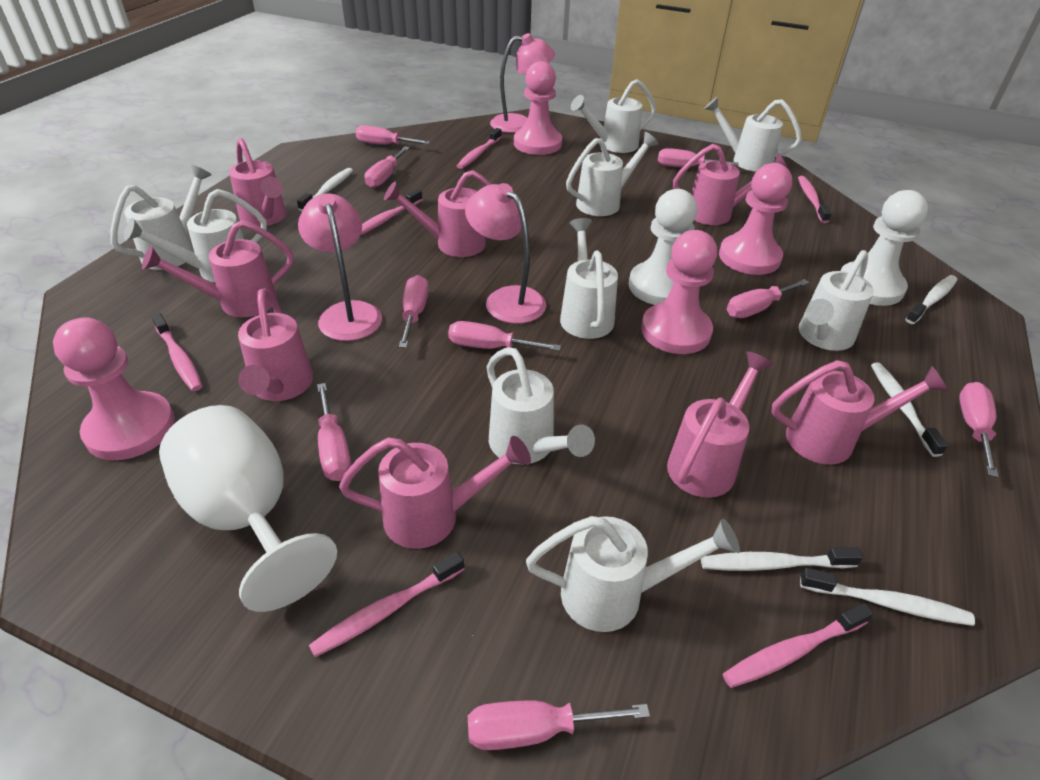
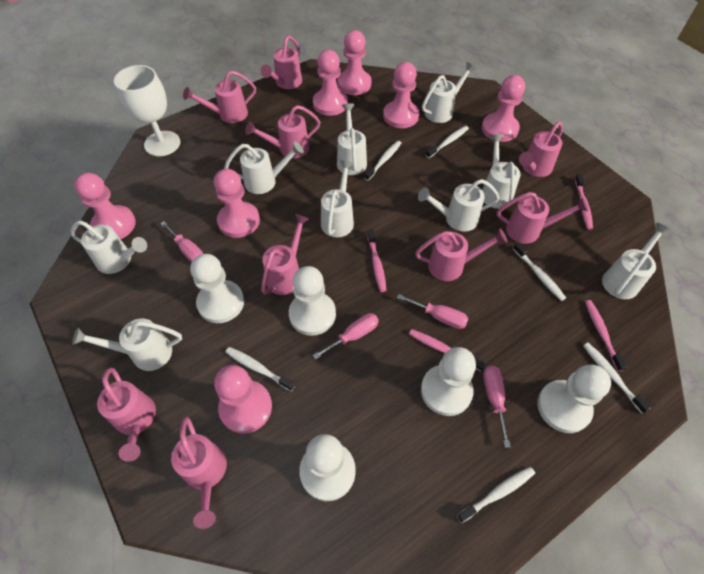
pink lamp: 3 -> 0
pink pawn: 4 -> 7
pink screwdriver: 9 -> 4
pink toothbrush: 6 -> 4
pink watering can: 8 -> 9
white pawn: 2 -> 5
white toothbrush: 5 -> 6

